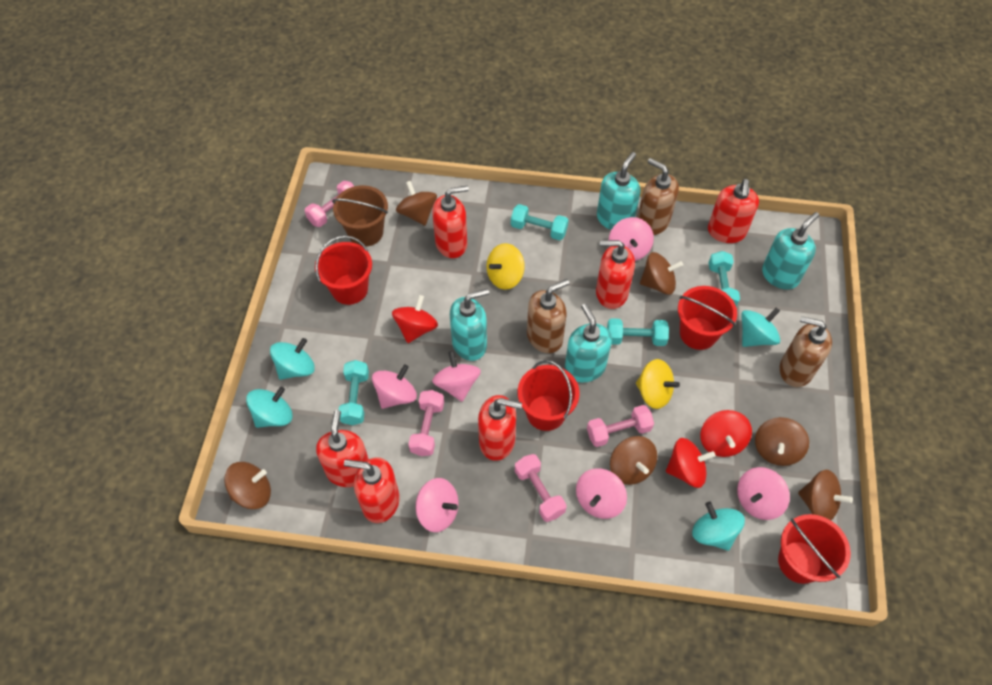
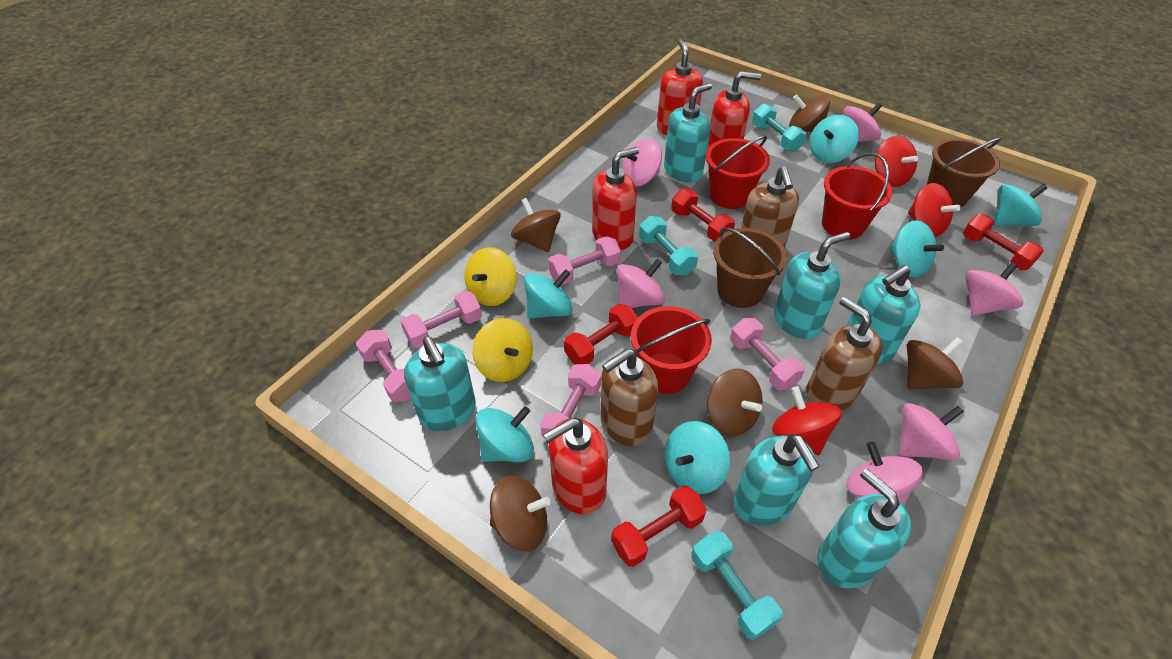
brown bucket: 1 -> 2
brown spinning top: 6 -> 5
pink dumbbell: 4 -> 5
red bucket: 4 -> 3
red dumbbell: 0 -> 4
red soap dispenser: 6 -> 4
turquoise dumbbell: 4 -> 3
turquoise soap dispenser: 4 -> 6
turquoise spinning top: 4 -> 6

